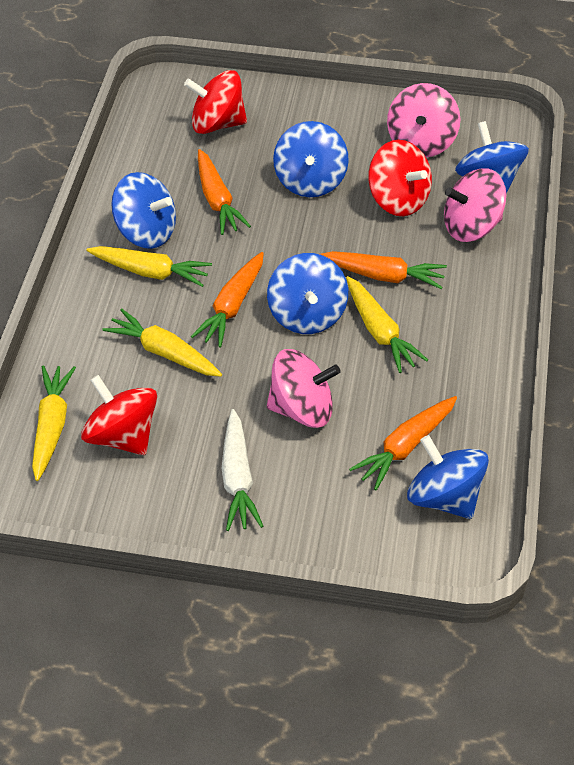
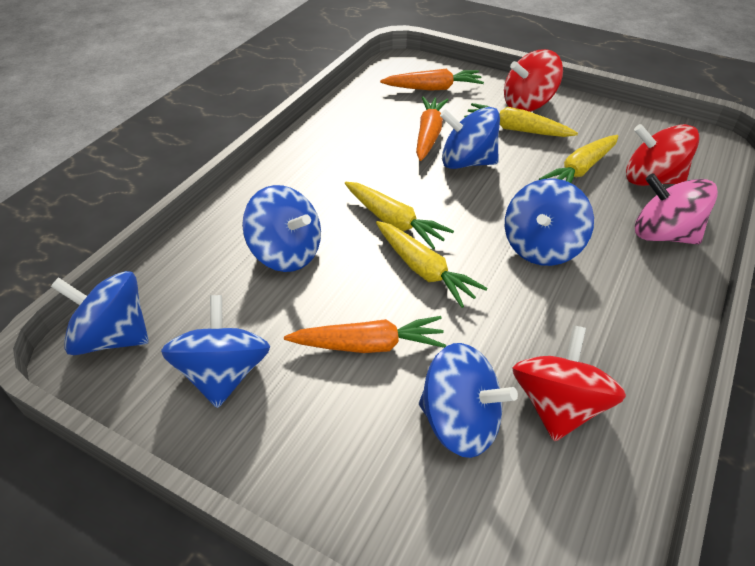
blue spinning top: 5 -> 6
orange carrot: 4 -> 3
pink spinning top: 3 -> 1
white carrot: 1 -> 0

